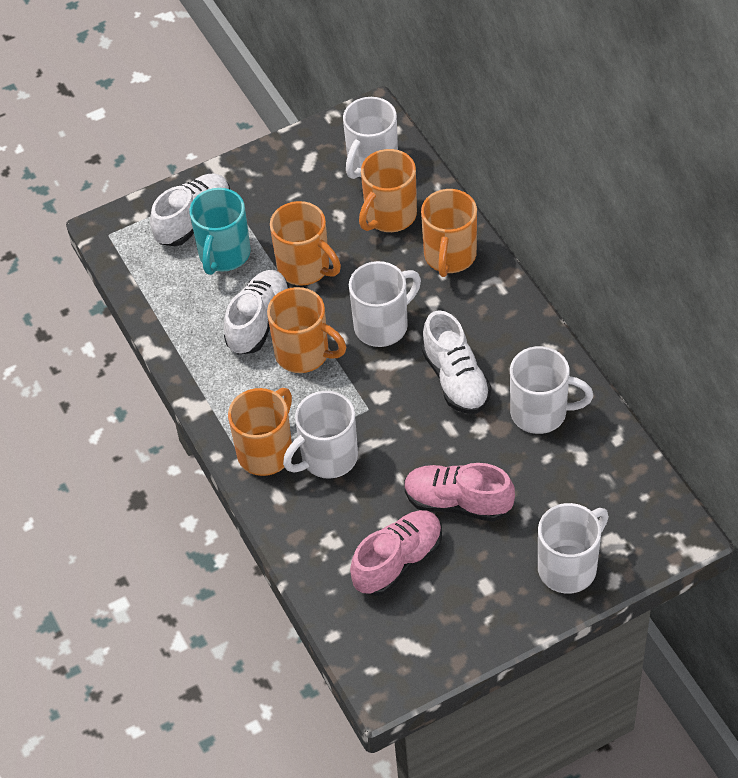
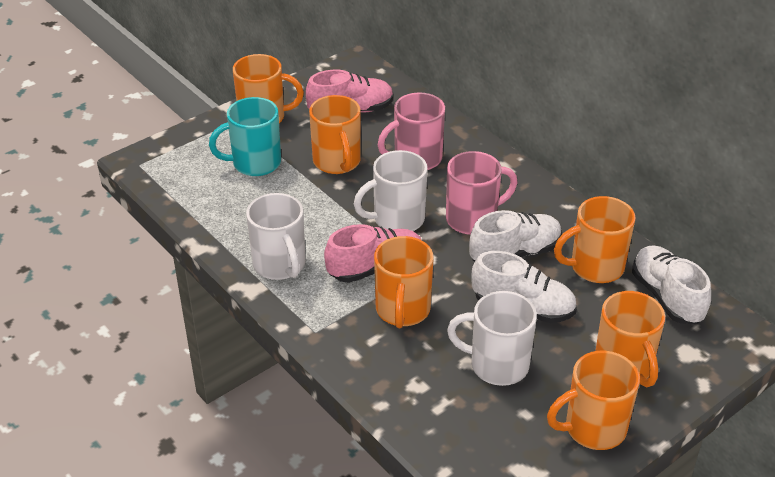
orange mug: 5 -> 6
pink mug: 0 -> 2
white mug: 5 -> 3

